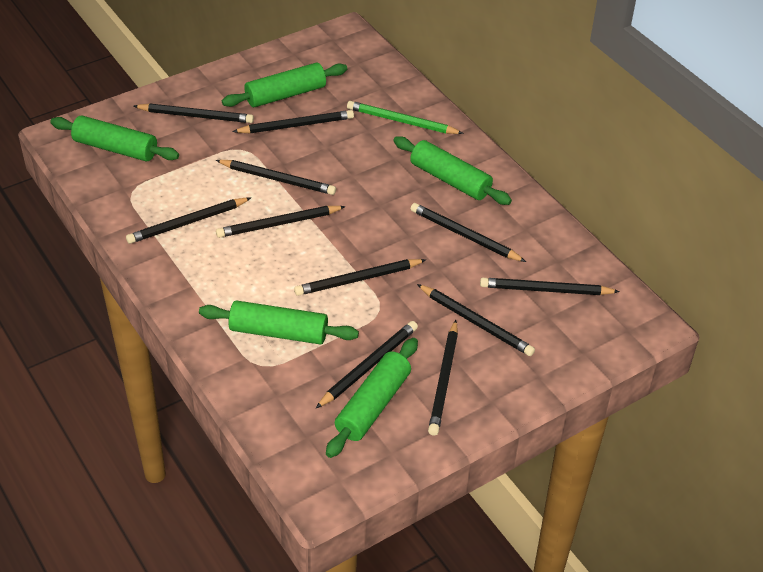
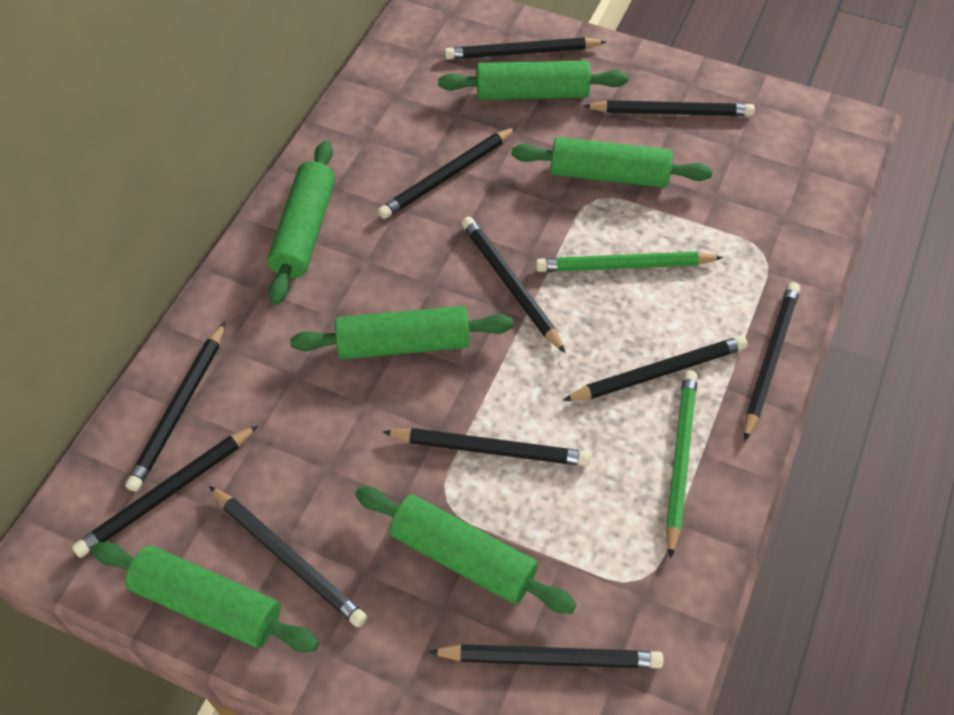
green pencil: 1 -> 2
green rolling pin: 5 -> 6

